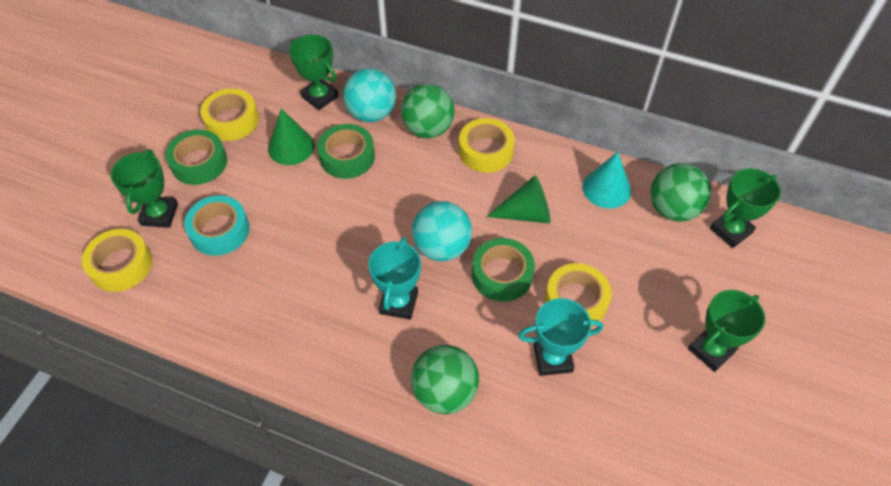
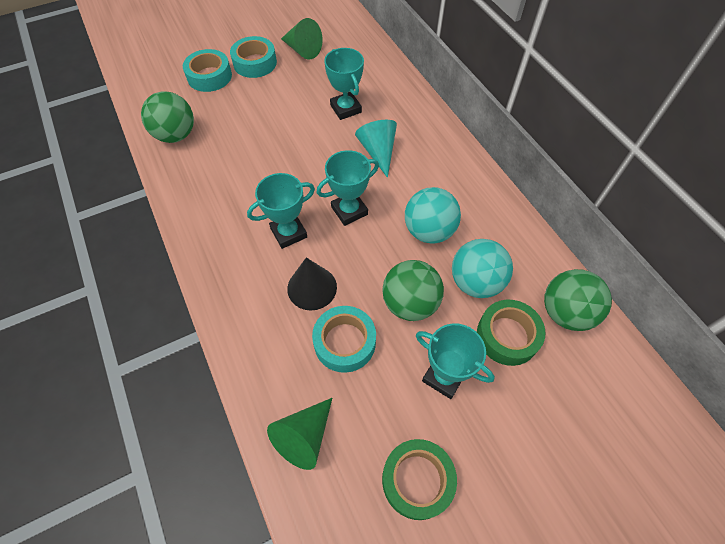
black cone: 0 -> 1
green tape: 3 -> 2
green trophy: 4 -> 0
turquoise tape: 1 -> 3
turquoise trophy: 2 -> 4
yellow tape: 4 -> 0

